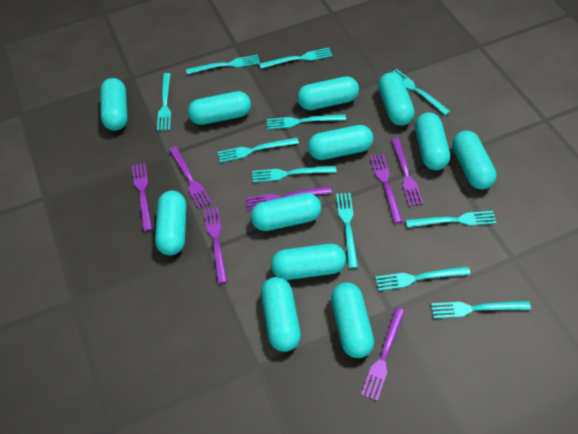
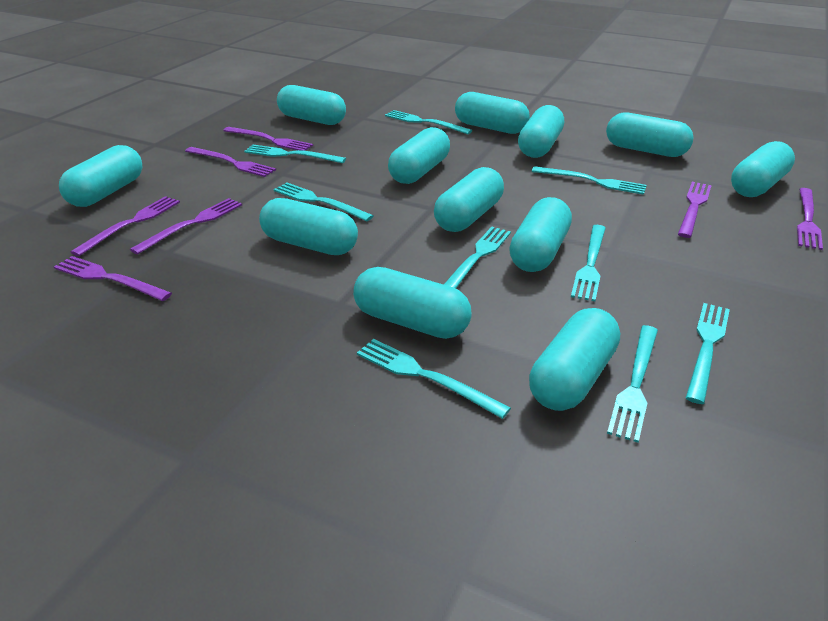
turquoise fork: 11 -> 9

